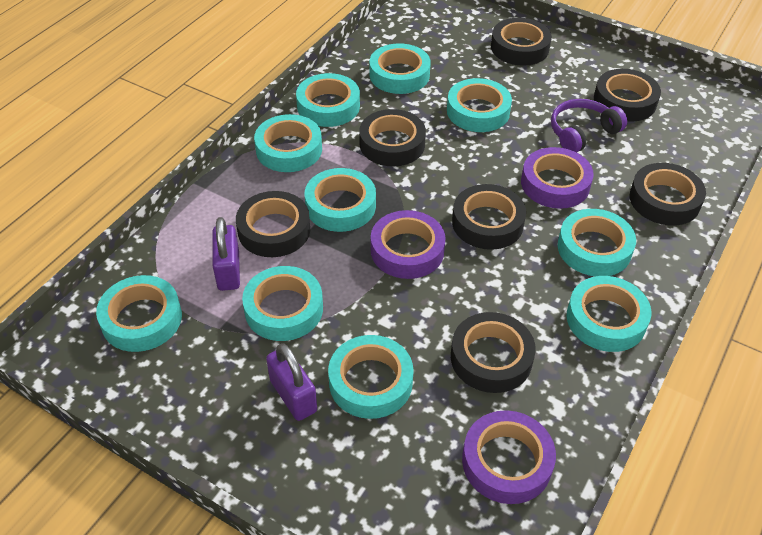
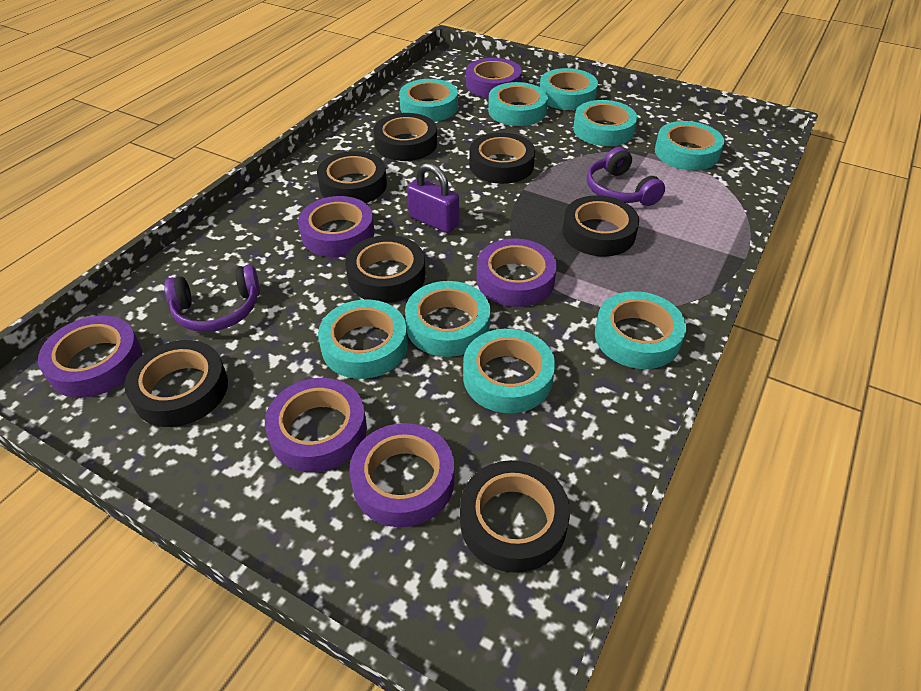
purple headphones: 1 -> 2
purple padlock: 2 -> 1
purple tape: 3 -> 6
turquoise tape: 10 -> 9

